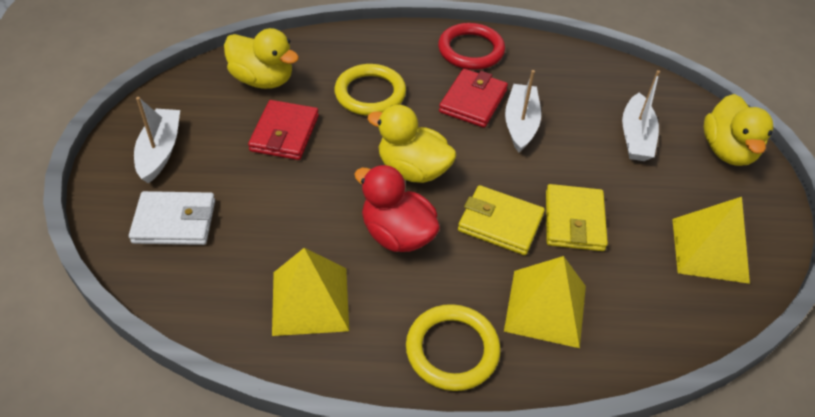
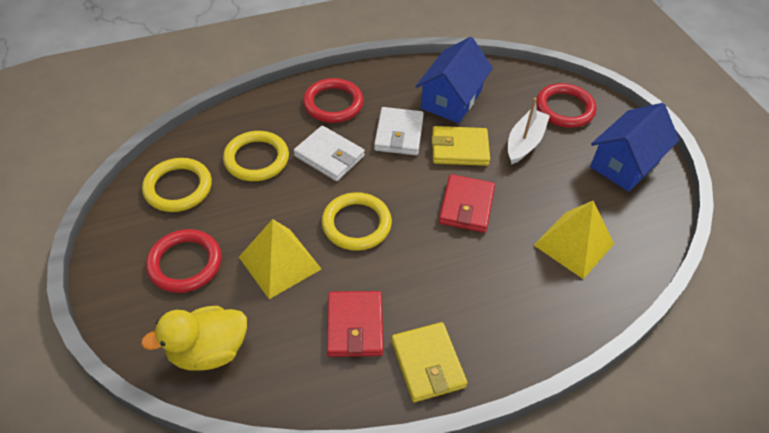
blue house: 0 -> 2
red duck: 1 -> 0
red ring: 1 -> 3
white boat: 3 -> 1
white wallet: 1 -> 2
yellow duck: 3 -> 1
yellow pyramid: 3 -> 2
yellow ring: 2 -> 3

